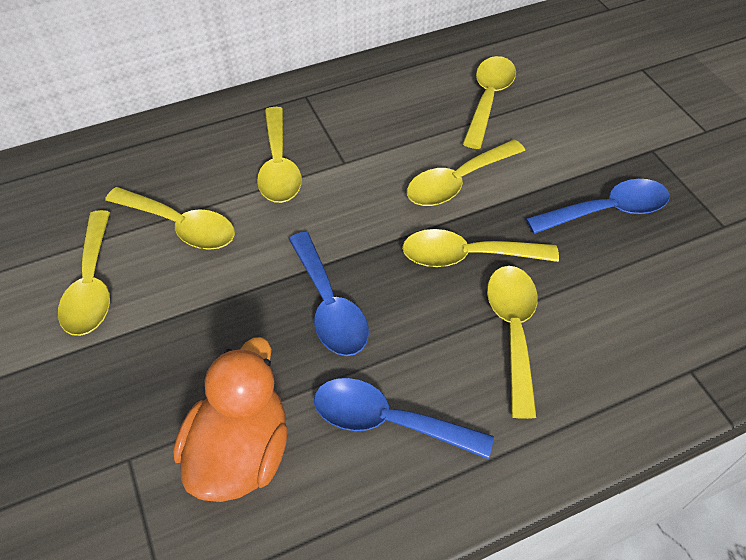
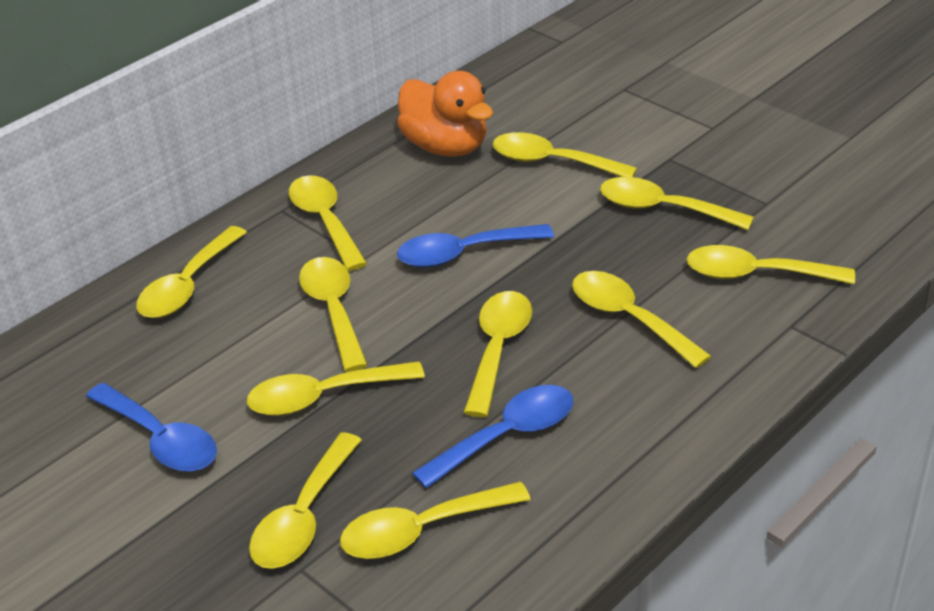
yellow spoon: 7 -> 11

